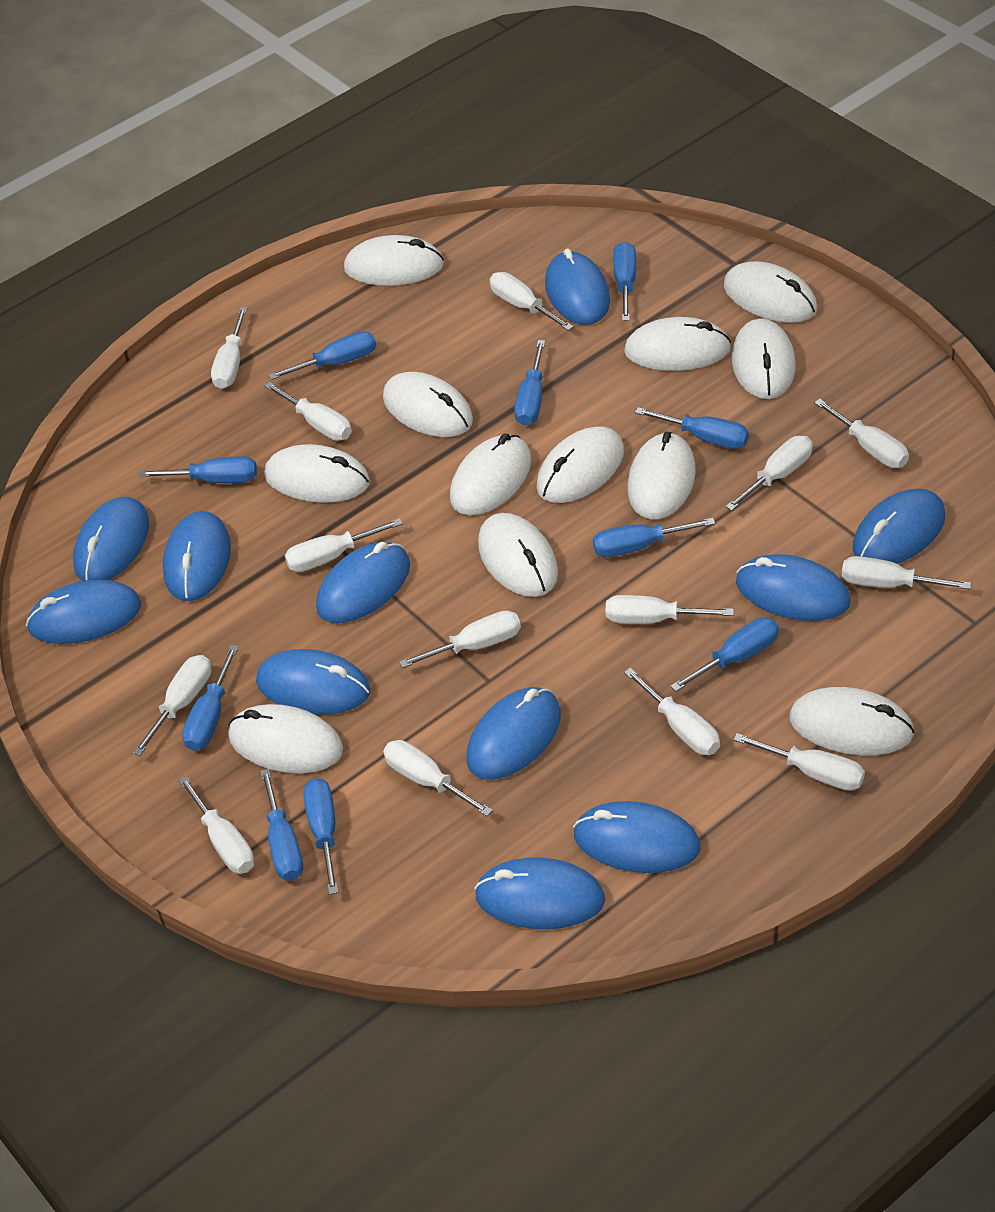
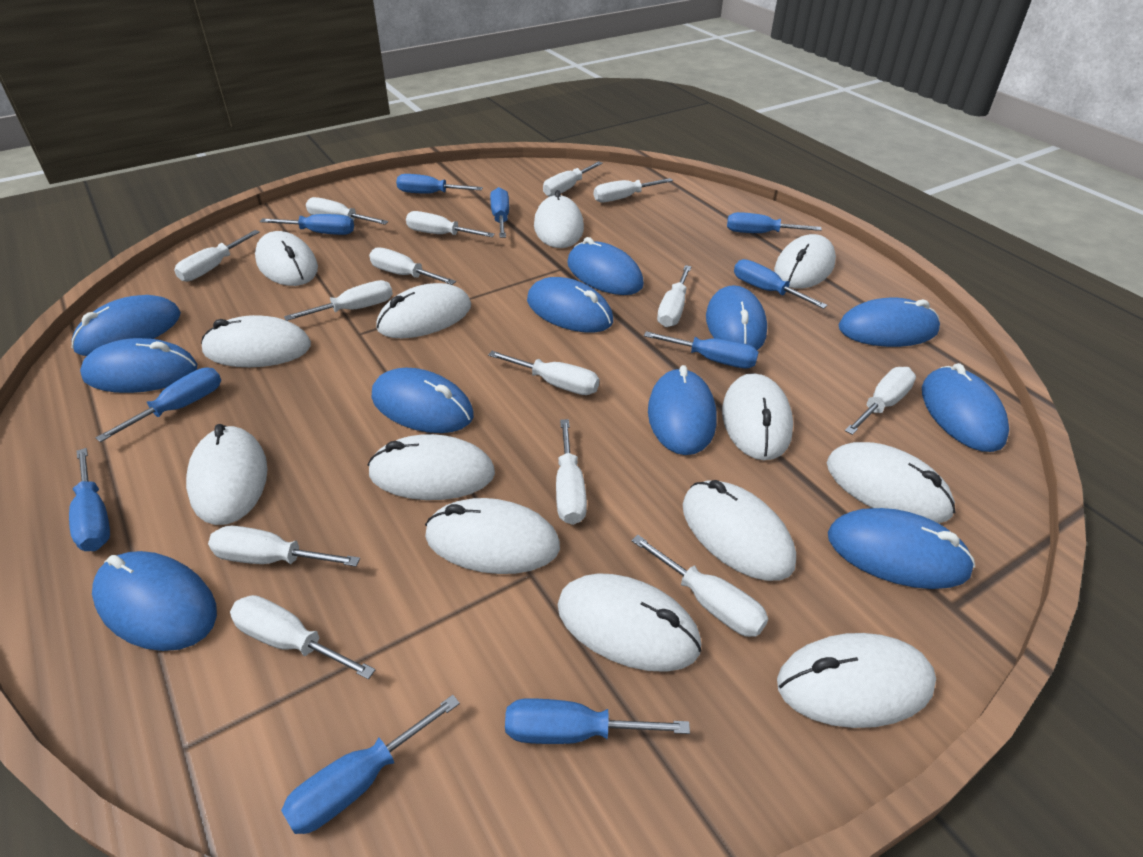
white mouse: 12 -> 13

